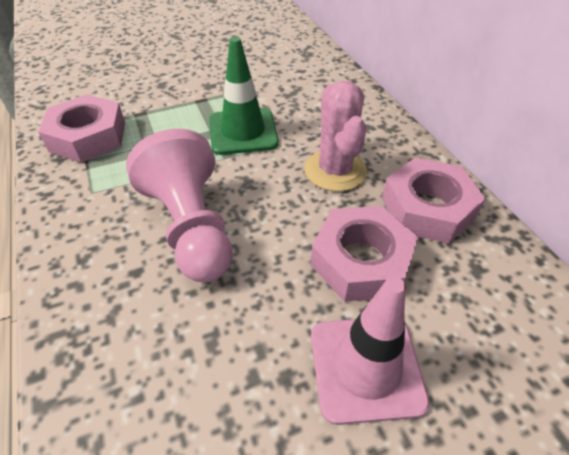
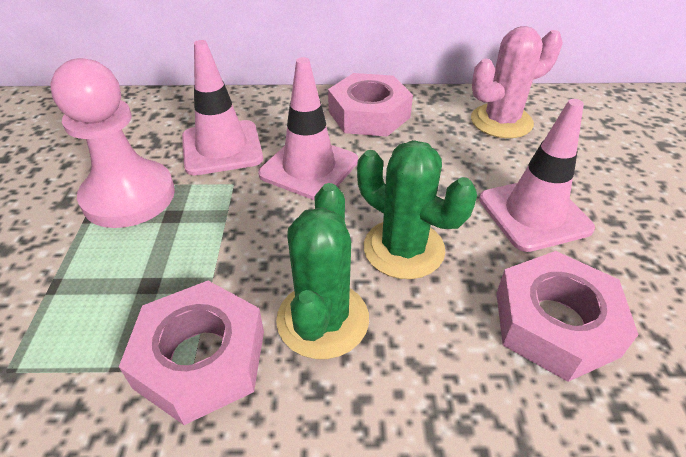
green cactus: 0 -> 2
green traffic cone: 1 -> 0
pink traffic cone: 1 -> 3

